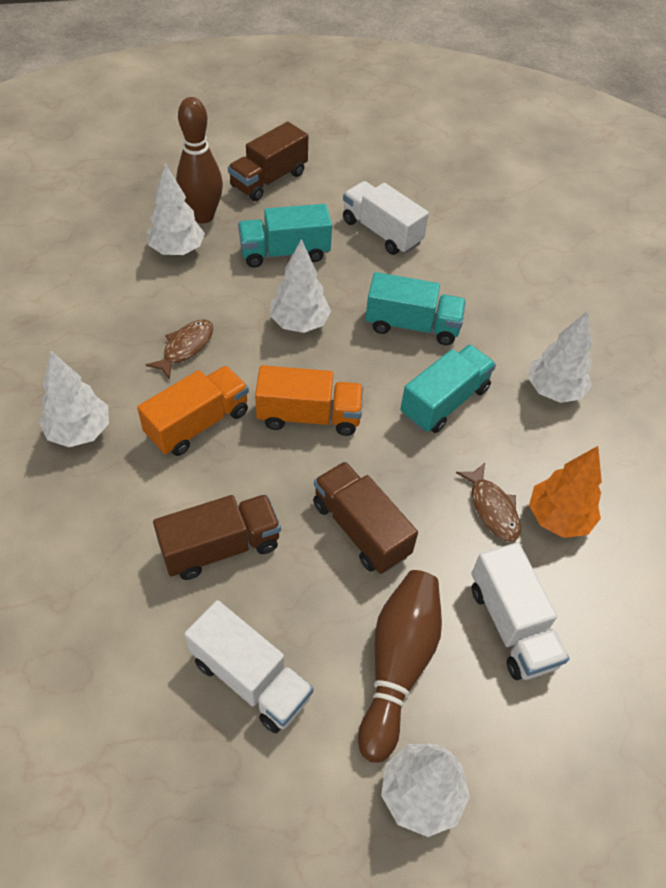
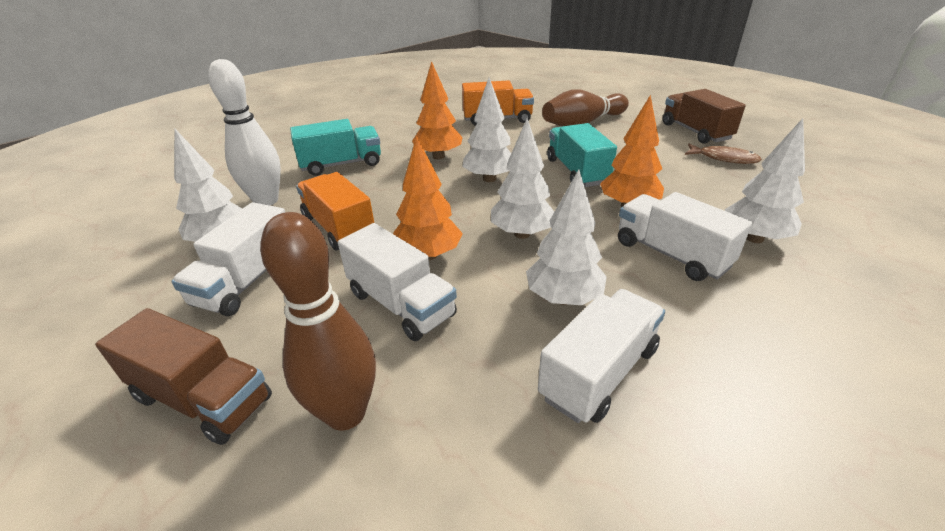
brown fish: 2 -> 1
brown truck: 3 -> 2
orange tree: 1 -> 3
turquoise truck: 3 -> 2
white bowling pin: 0 -> 1
white truck: 3 -> 4

